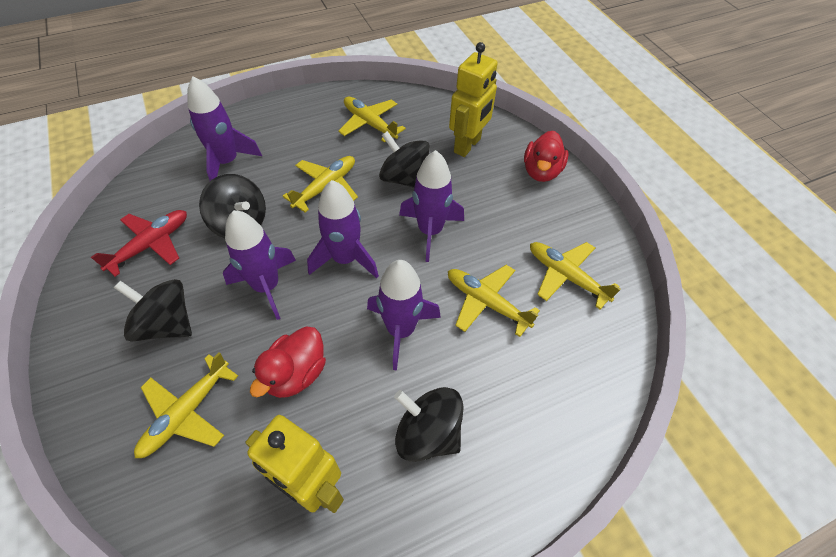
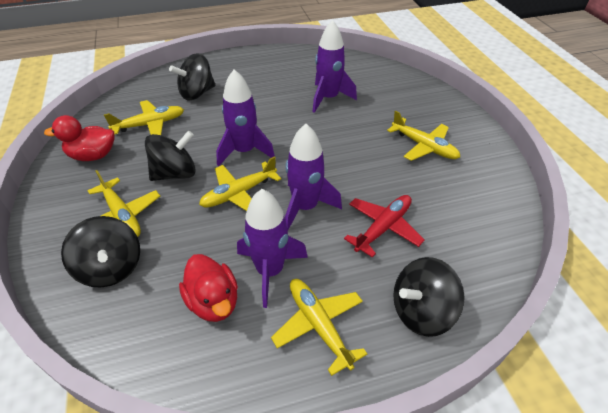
purple rocket: 5 -> 4
yellow robot: 2 -> 0

